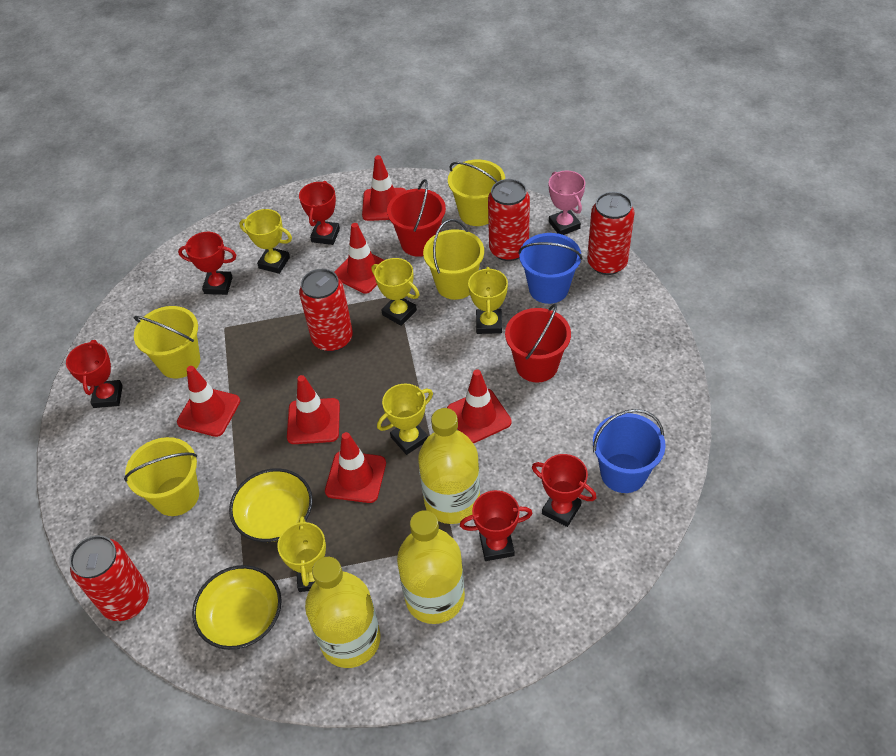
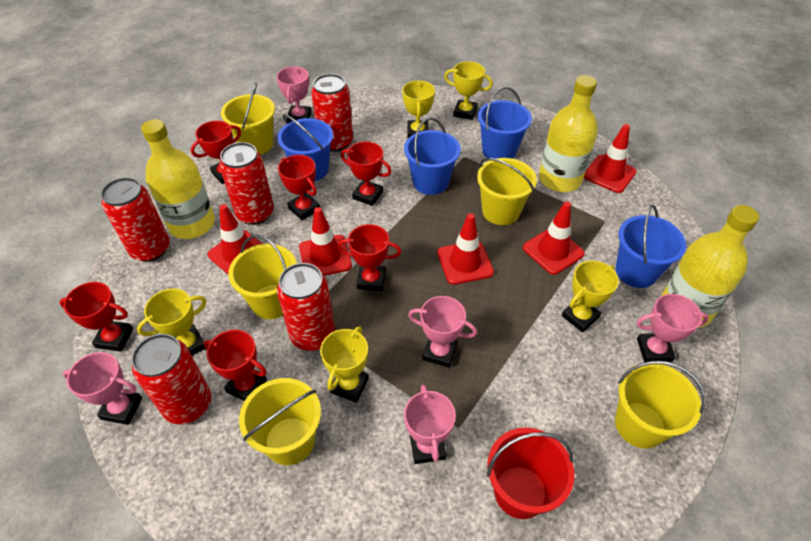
blue bucket: 2 -> 4
pink trophy: 1 -> 5
red bucket: 2 -> 1
red can: 4 -> 5
red traffic cone: 6 -> 5
red trophy: 5 -> 6
yellow bowl: 2 -> 0
yellow bucket: 4 -> 5

